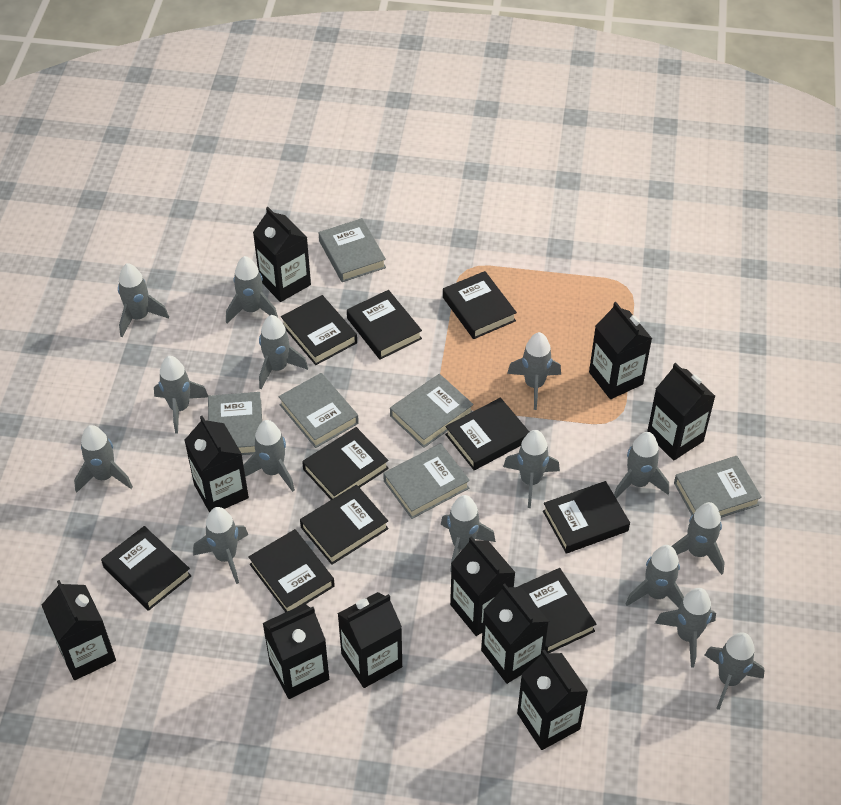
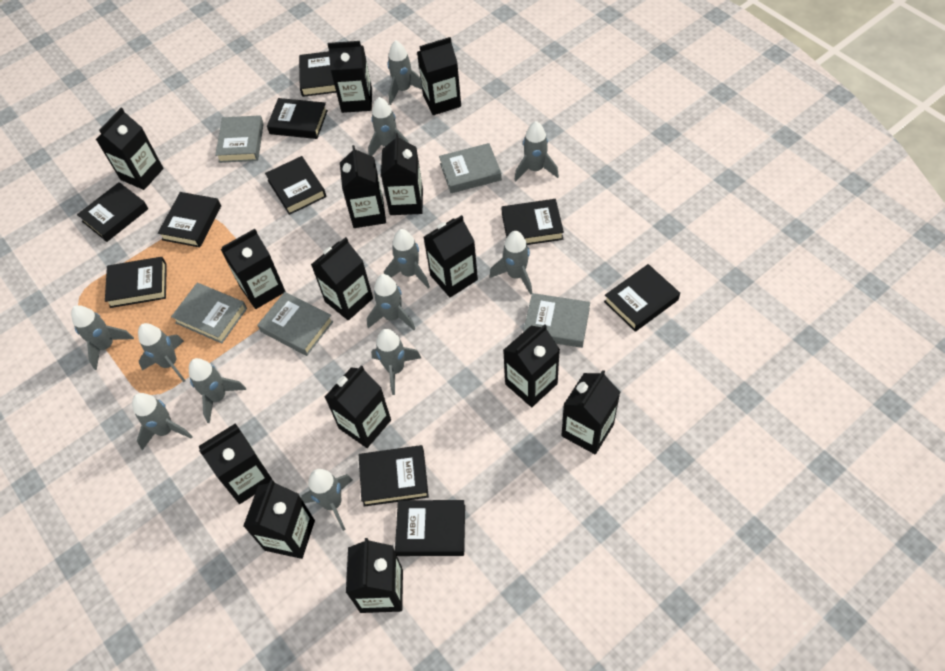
black carton: 10 -> 14
grey book: 6 -> 5
grey rocket: 15 -> 12

